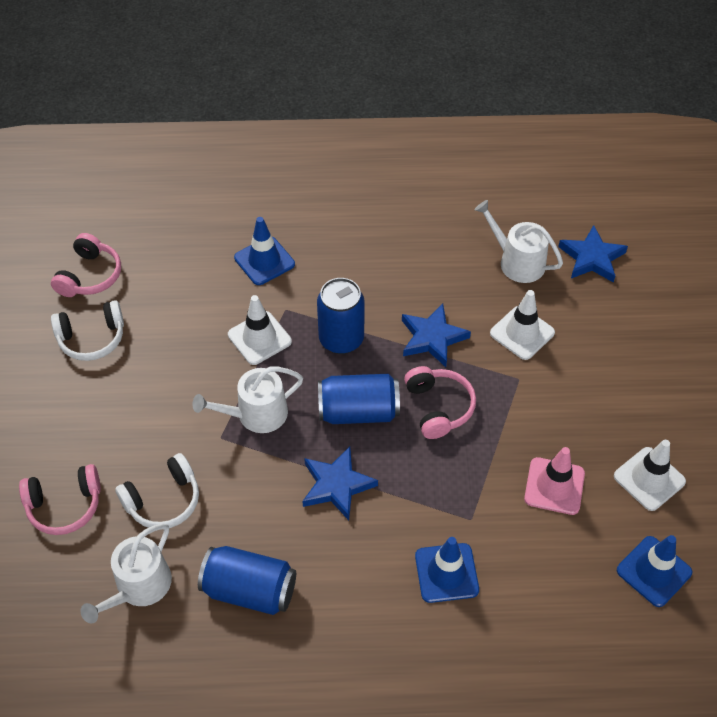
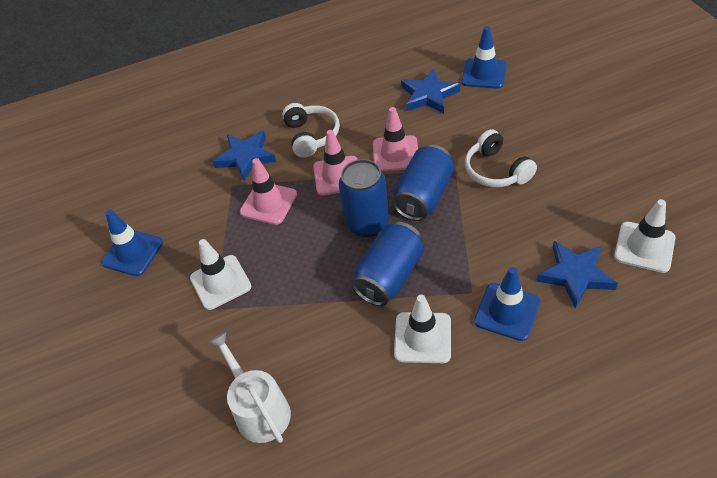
pink headphones: 3 -> 0
pink traffic cone: 1 -> 3
white watering can: 3 -> 1

